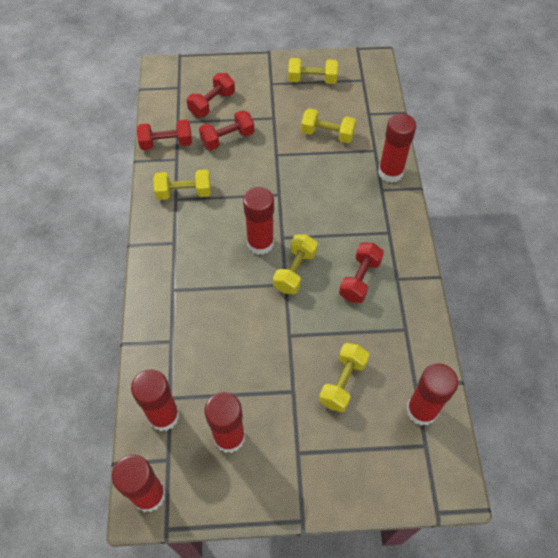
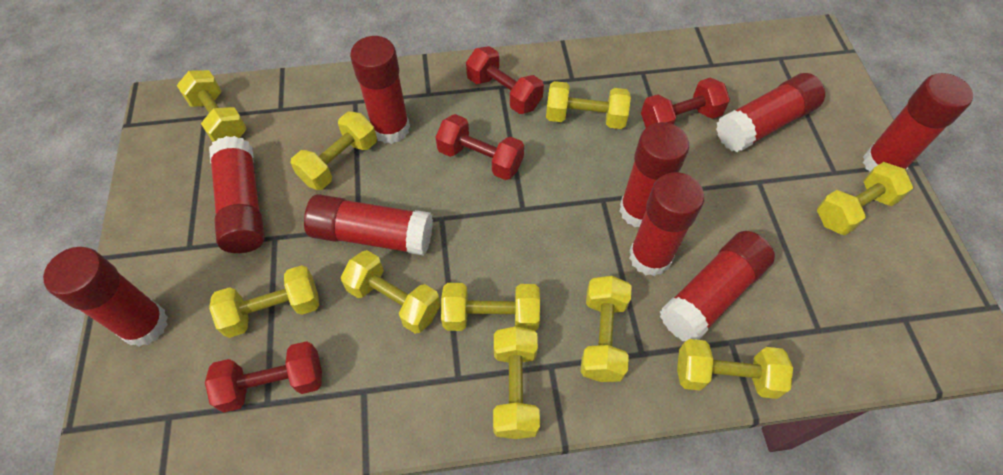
red glue stick: 6 -> 9
yellow dumbbell: 5 -> 10

